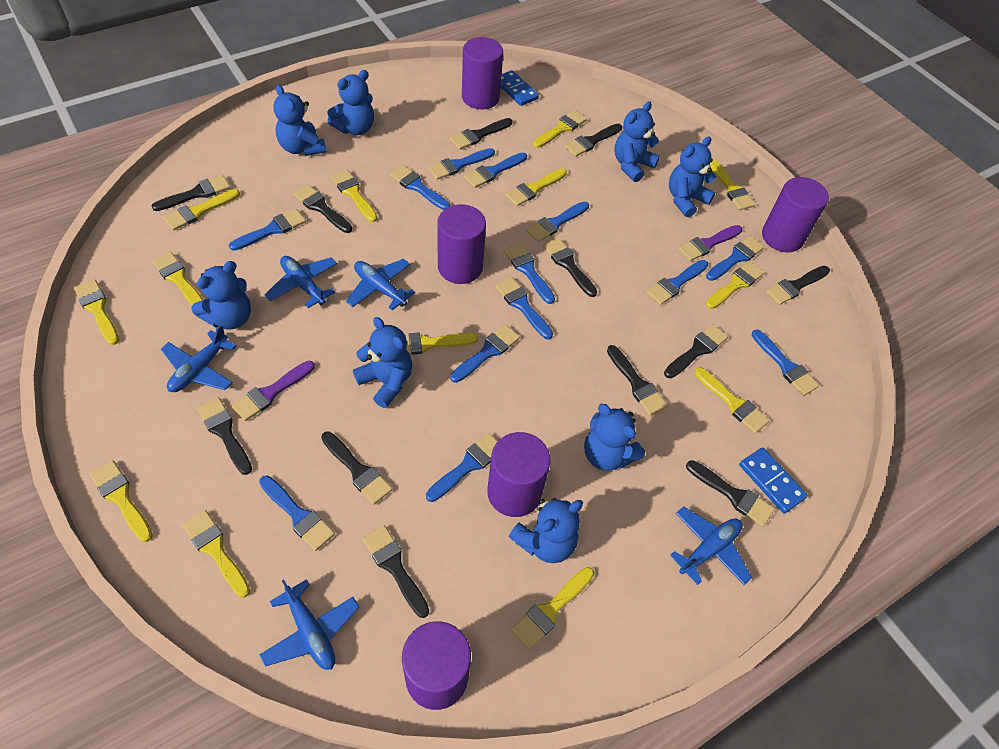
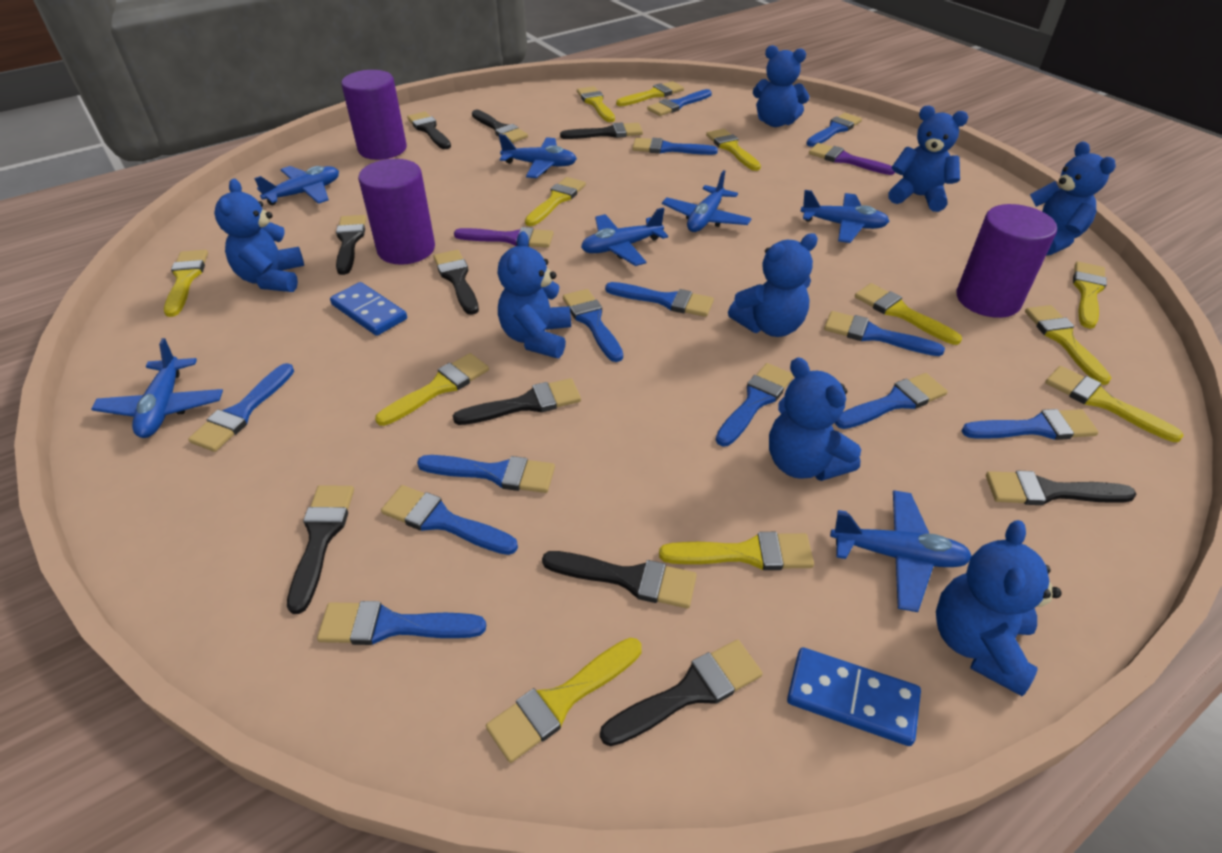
black brush: 12 -> 10
blue plane: 5 -> 7
purple cylinder: 5 -> 3
yellow brush: 13 -> 12

